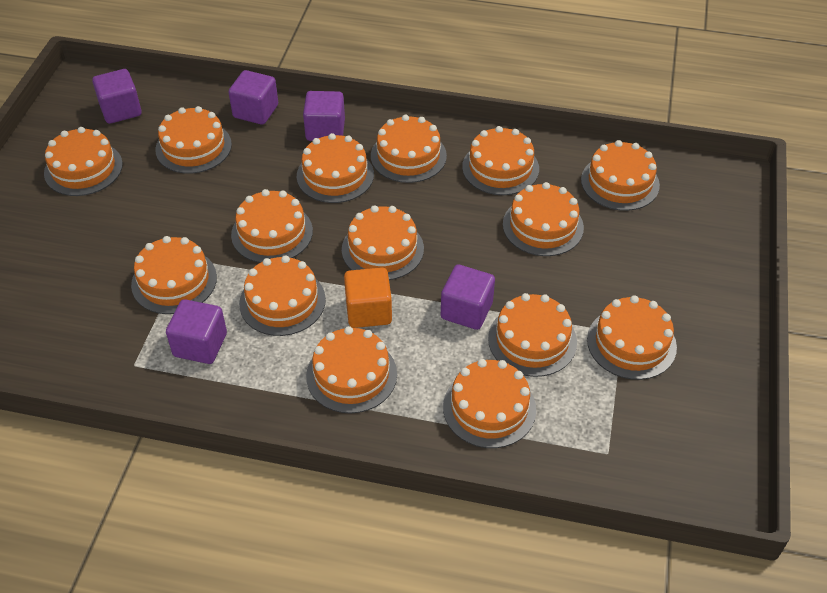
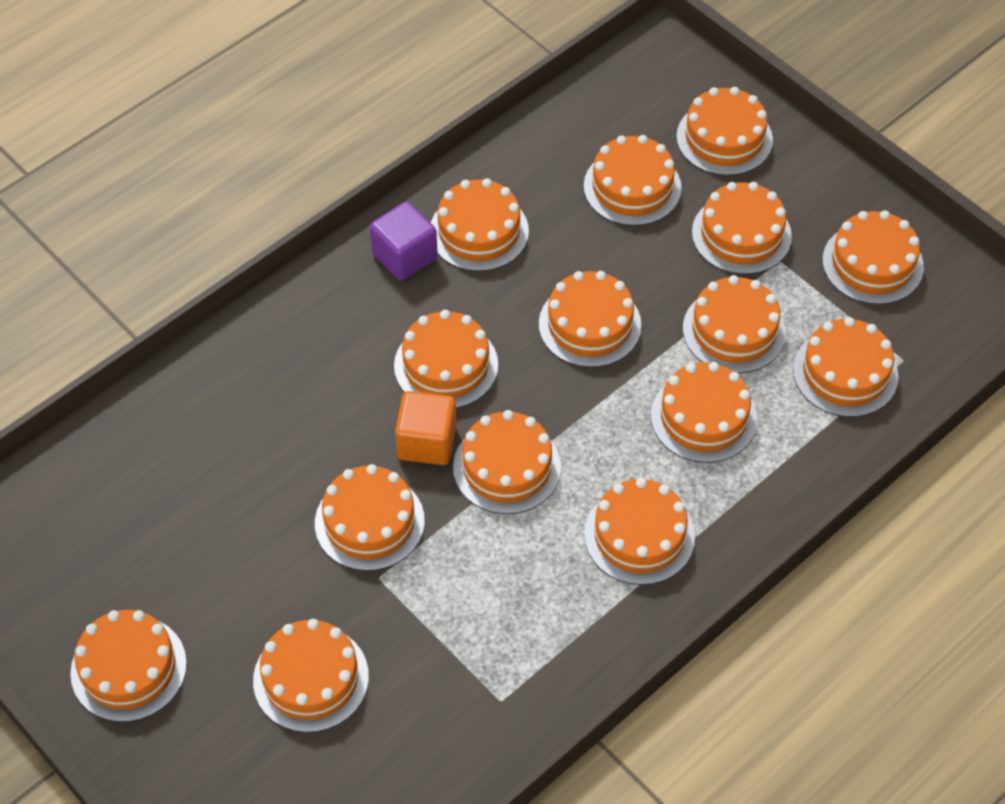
purple cube: 5 -> 1

